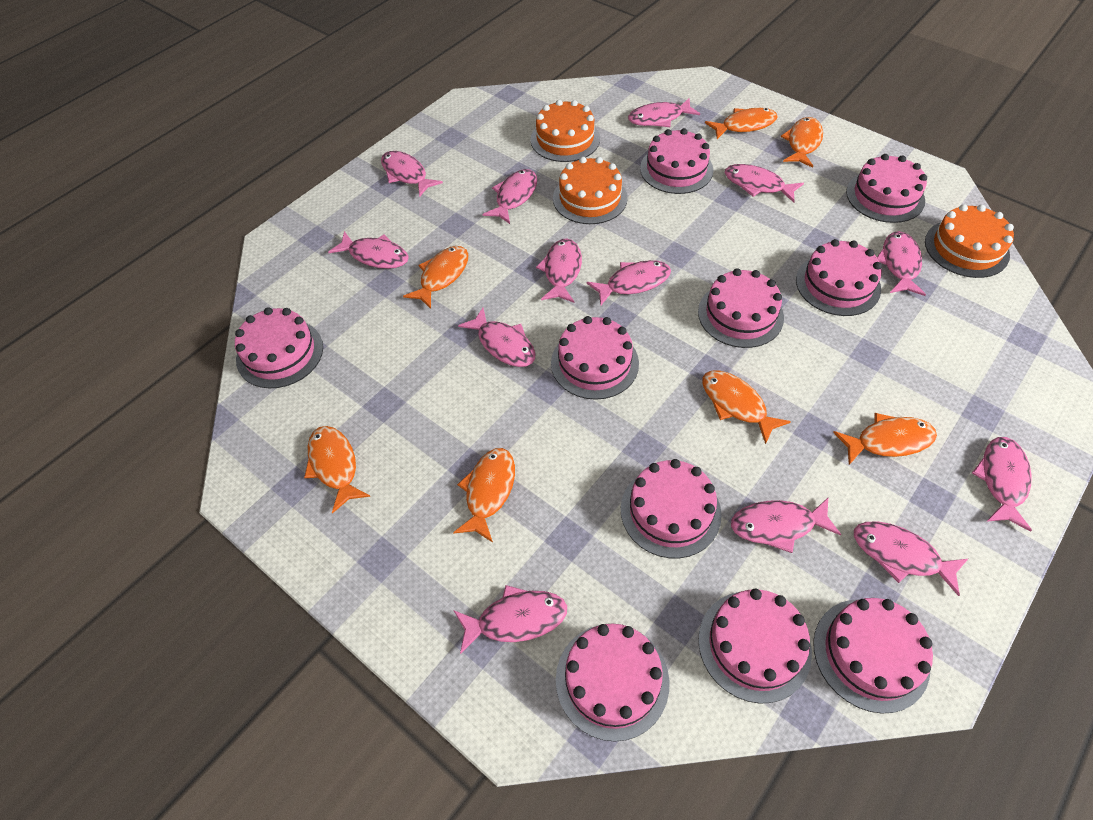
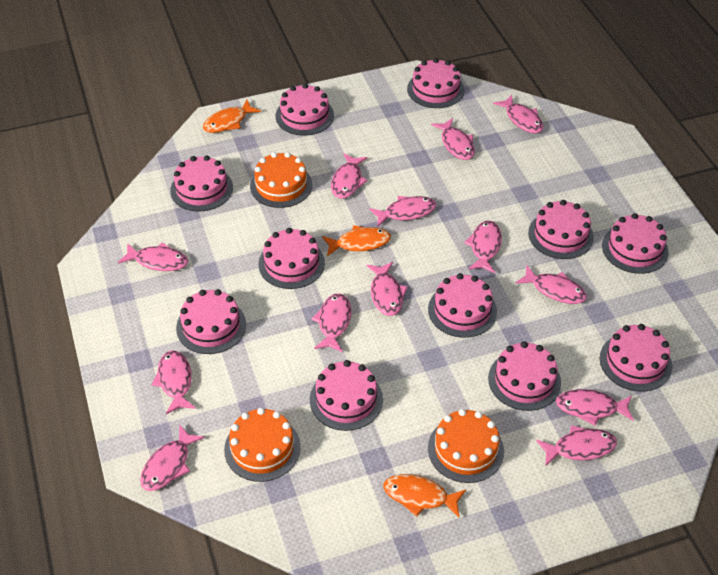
orange fish: 7 -> 3
pink cake: 10 -> 11

